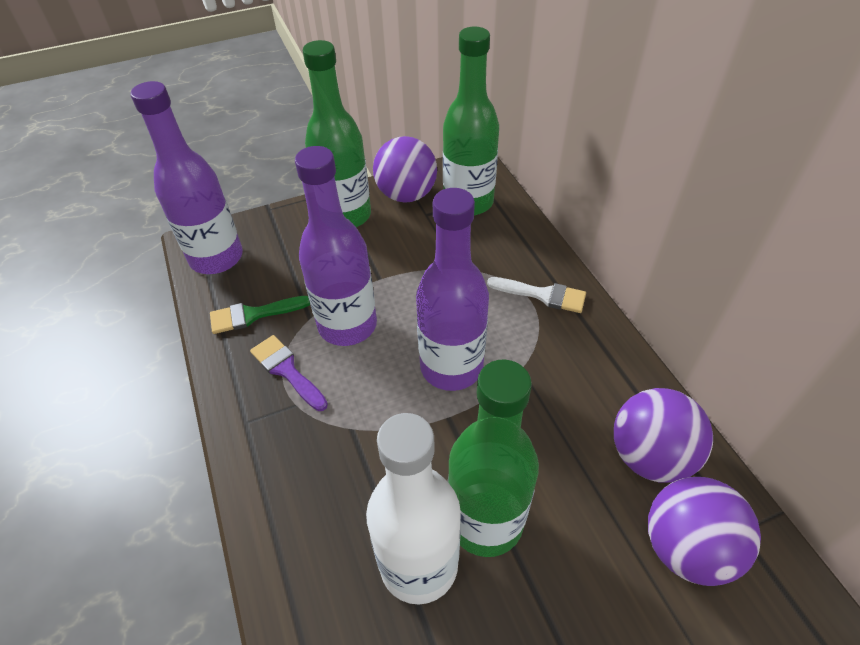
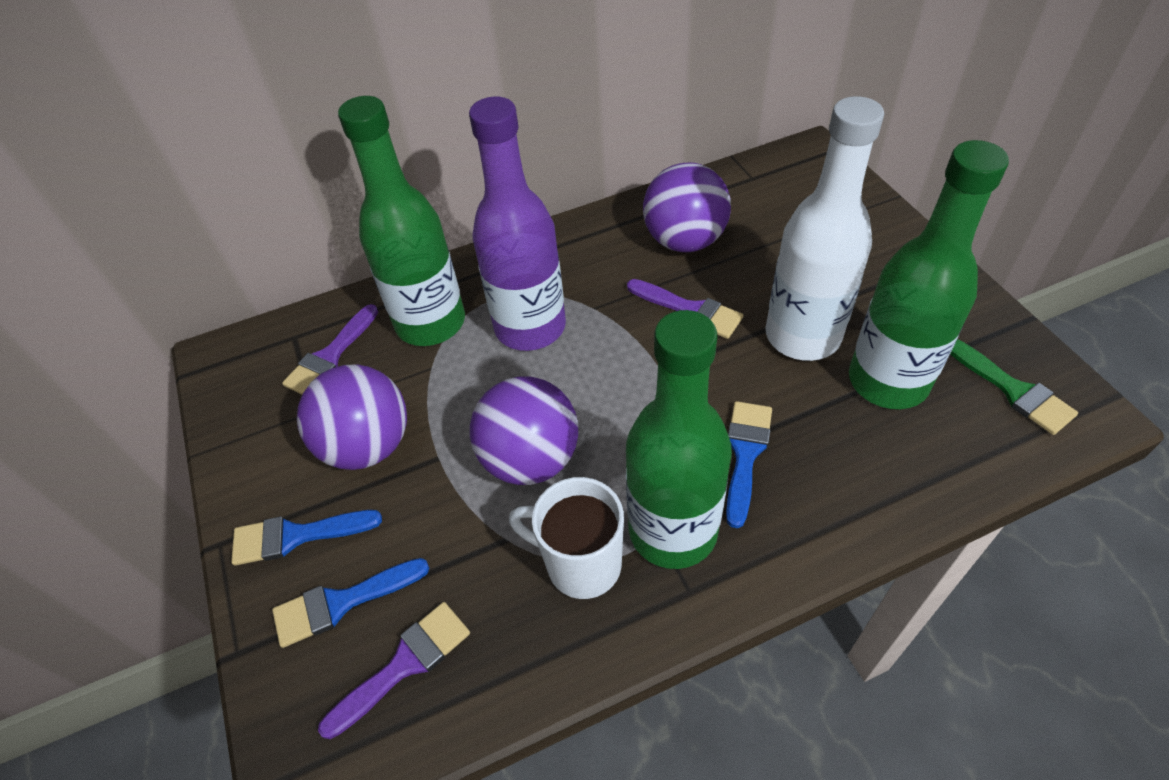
blue brush: 0 -> 3
purple bottle: 3 -> 1
purple brush: 1 -> 3
white brush: 1 -> 0
white mug: 0 -> 1

